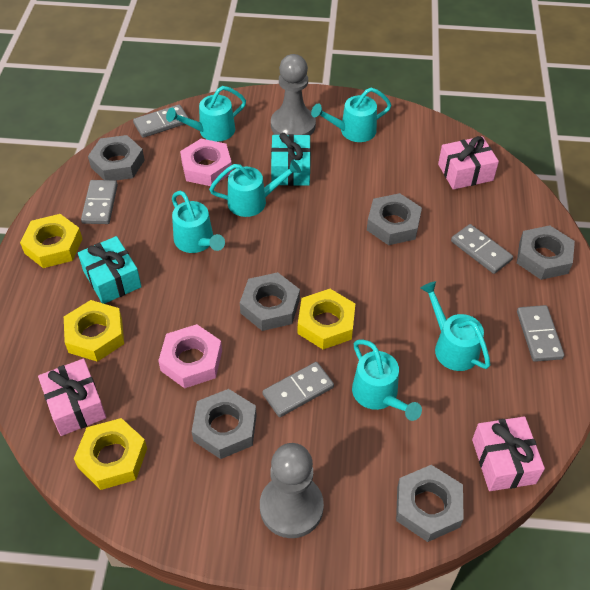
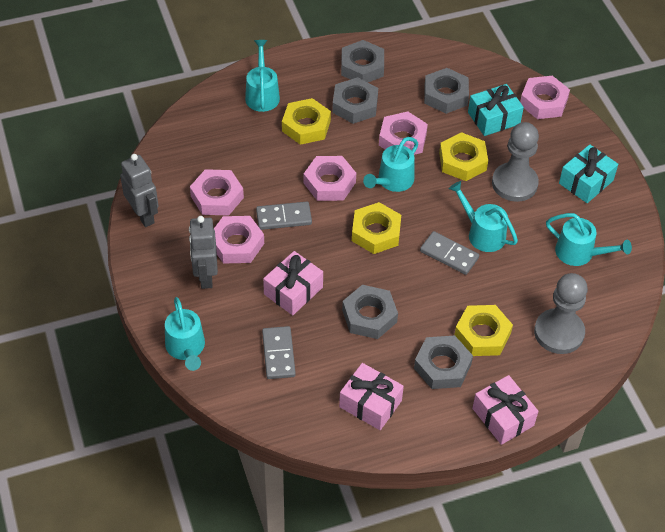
grey domino: 5 -> 3
grey nut: 6 -> 5
grey robot: 0 -> 2
pink nut: 2 -> 5
turquoise watering can: 6 -> 5

